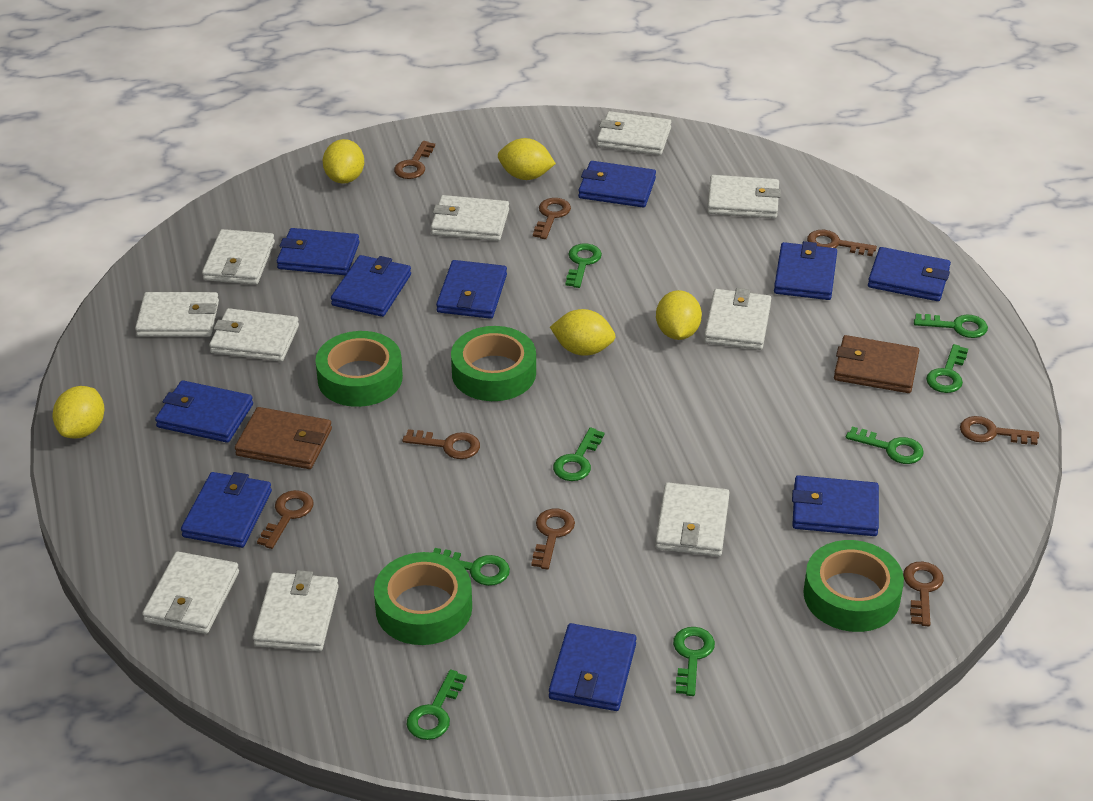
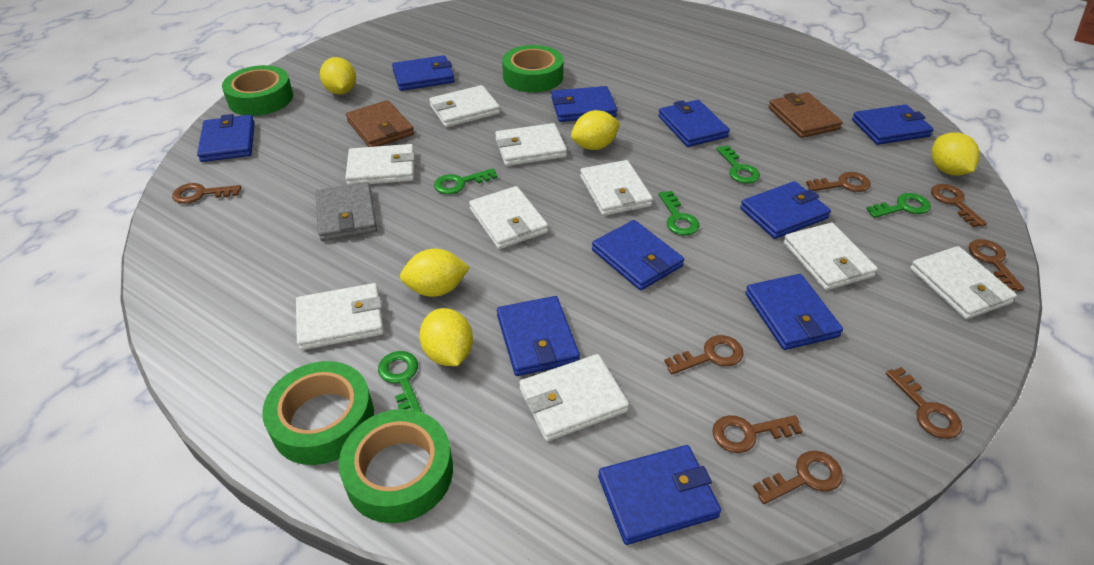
green key: 8 -> 5
grey wallet: 0 -> 1
white wallet: 10 -> 9

